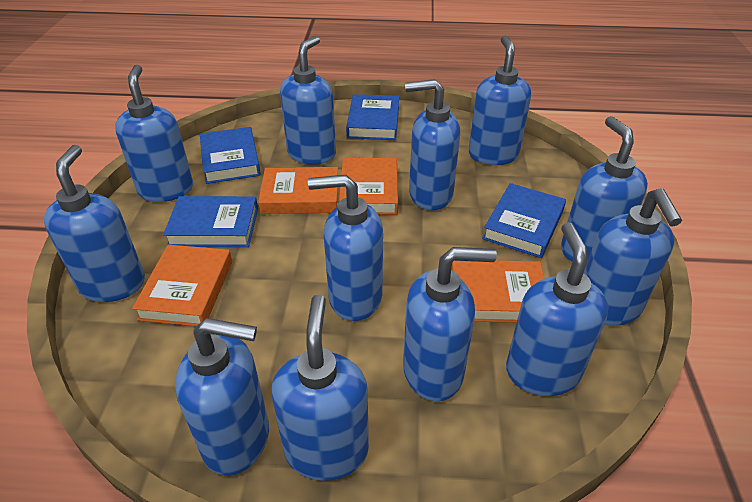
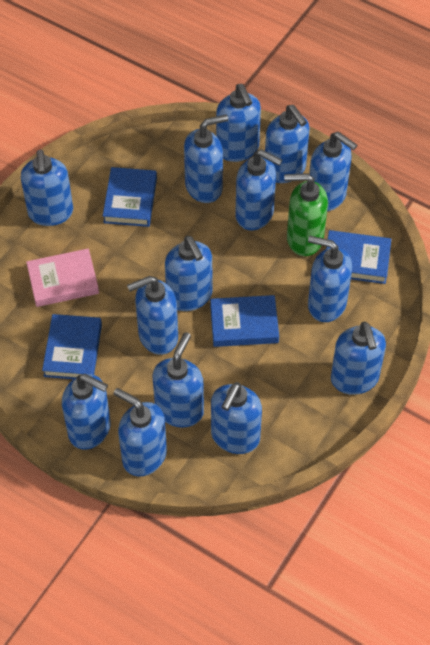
blue soap dispenser: 12 -> 14
green soap dispenser: 0 -> 1
orange book: 4 -> 0
pink book: 0 -> 1

